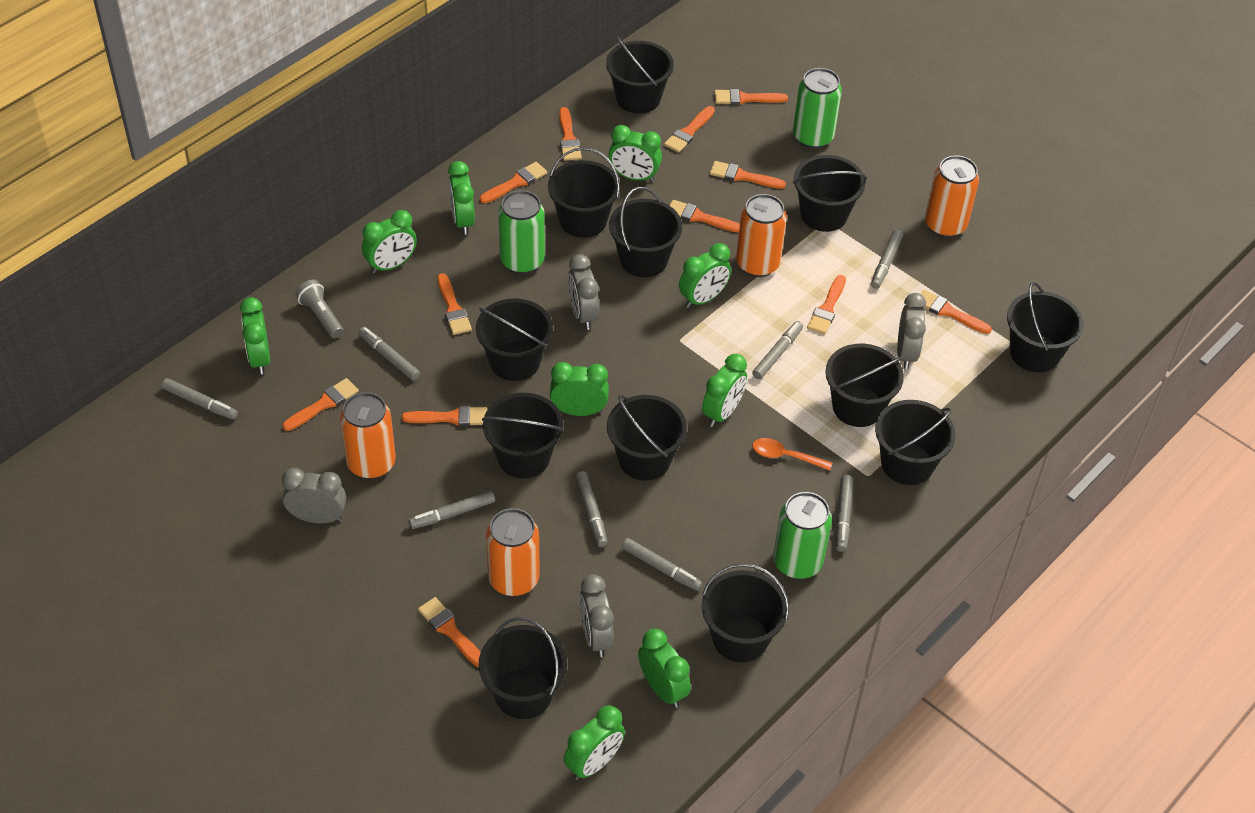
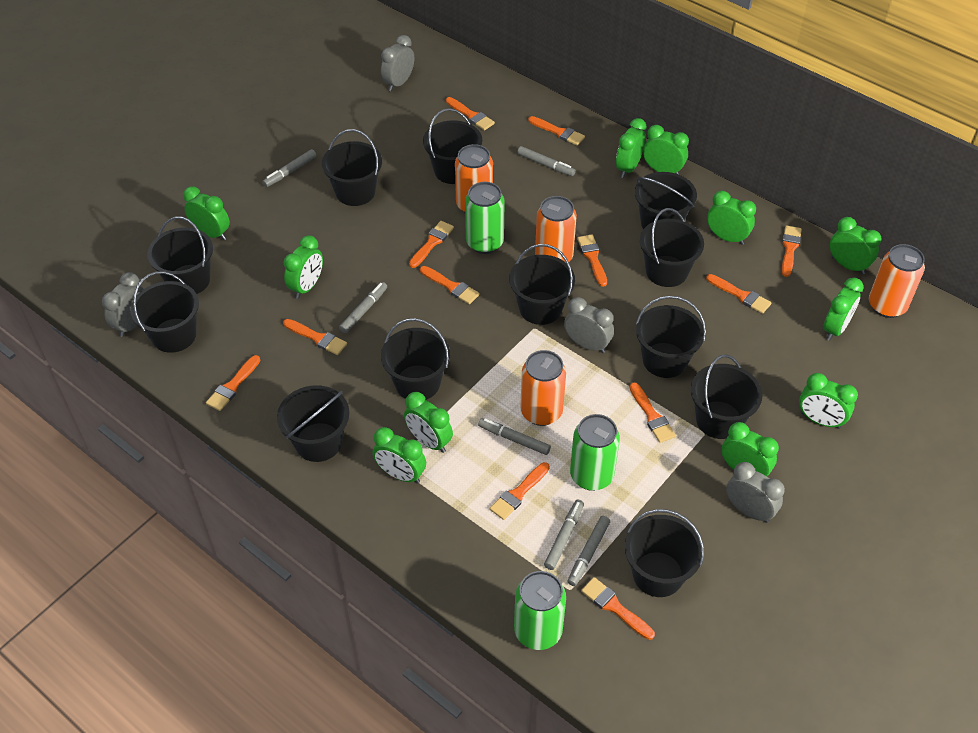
green clock: 9 -> 11
grey flashlight: 1 -> 0
grey marker: 8 -> 6
orange spoon: 1 -> 0

